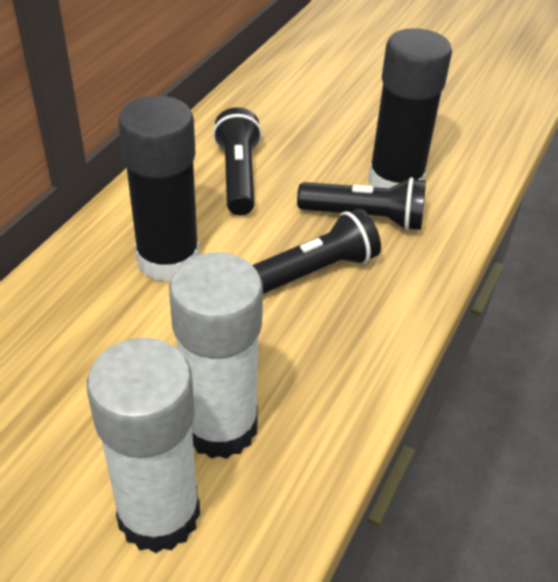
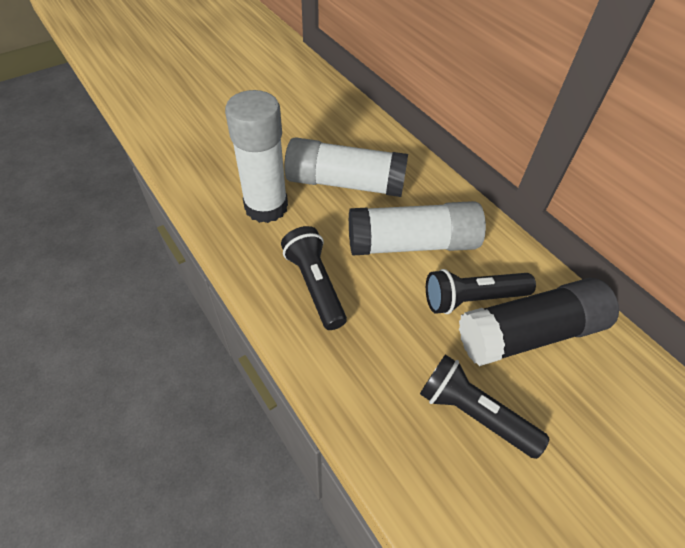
black glue stick: 2 -> 1
white glue stick: 2 -> 3

